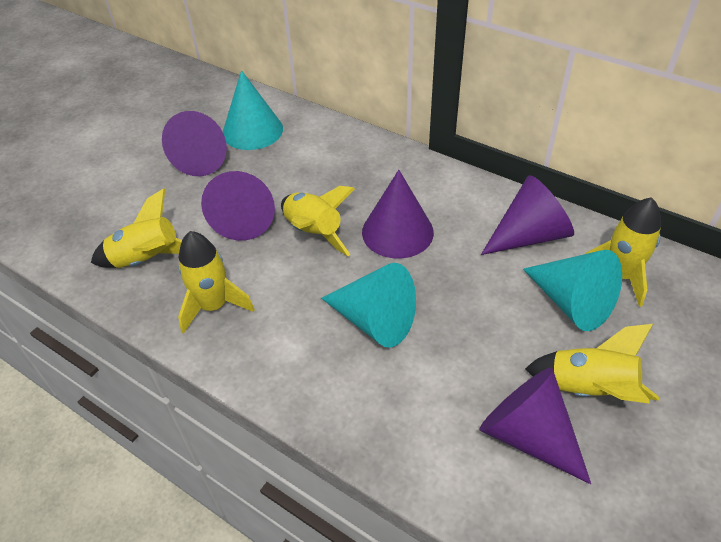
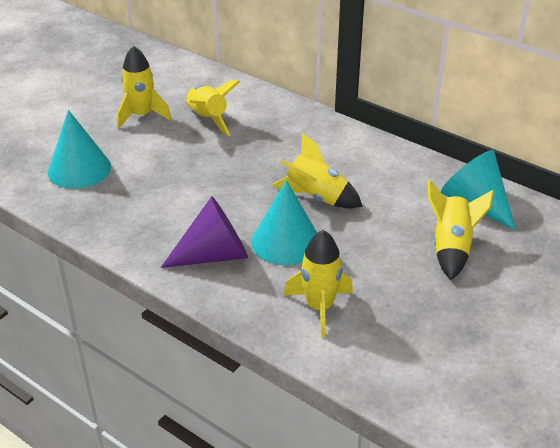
purple cone: 5 -> 1

